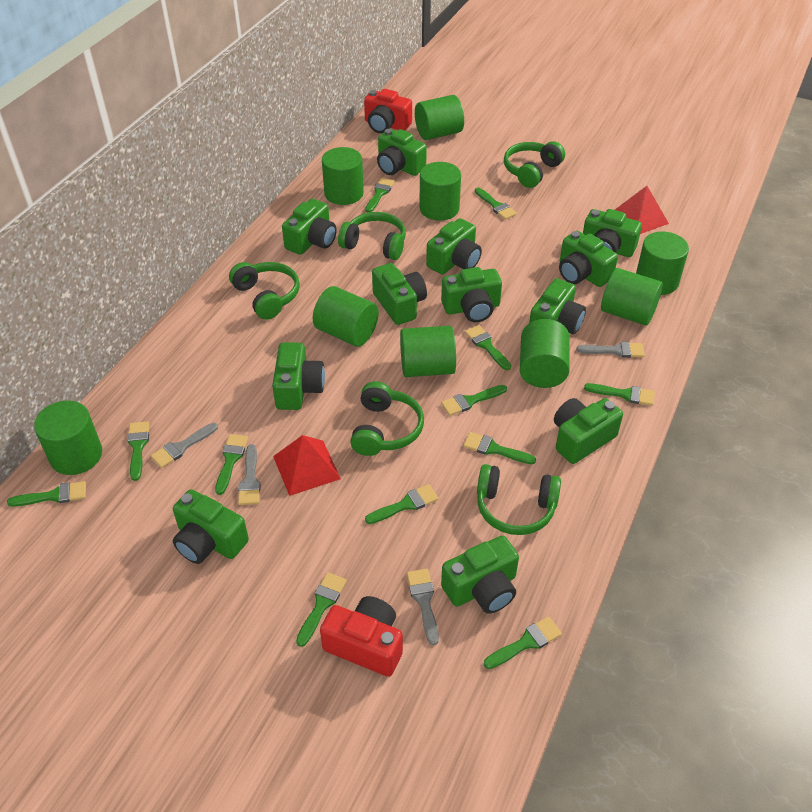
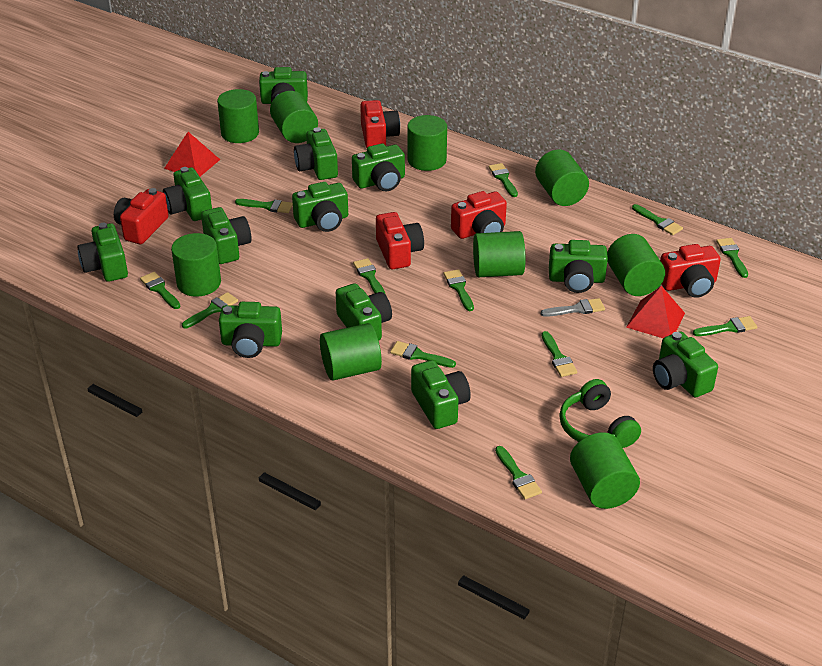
green headphones: 5 -> 1
grey brush: 4 -> 1
red camera: 2 -> 5

